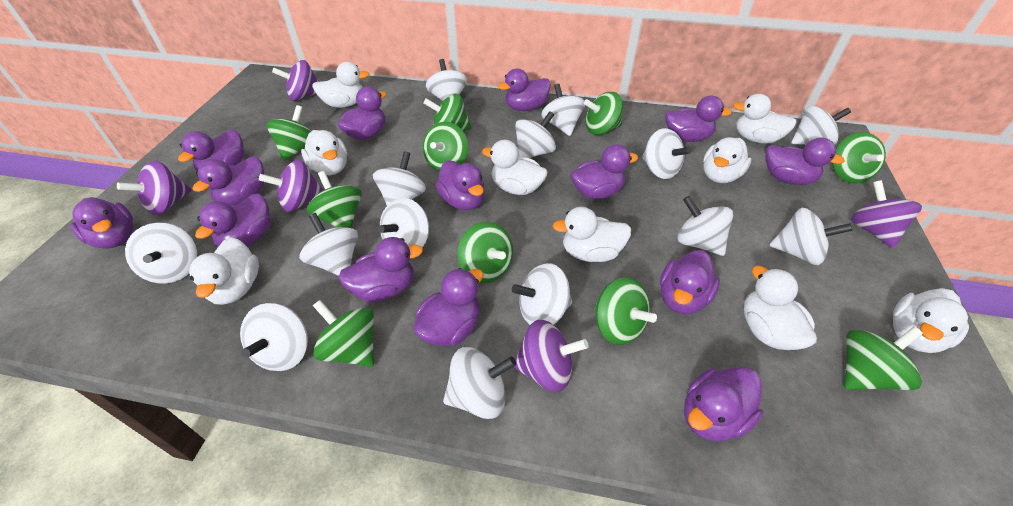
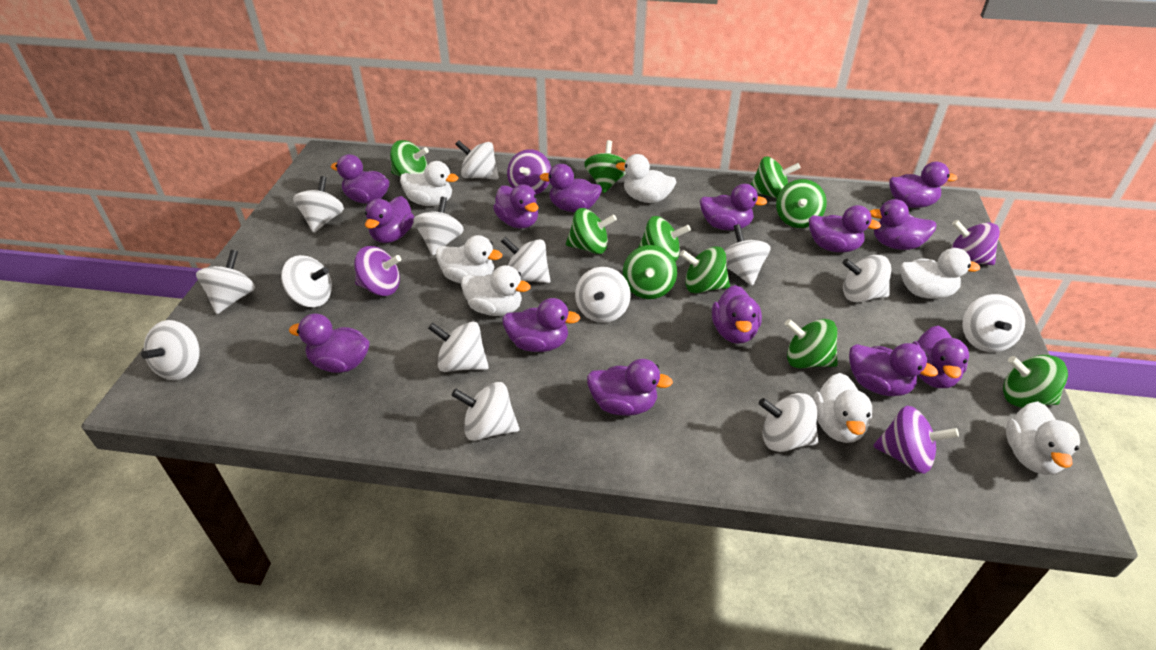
purple spinning top: 5 -> 4
white duck: 9 -> 7

